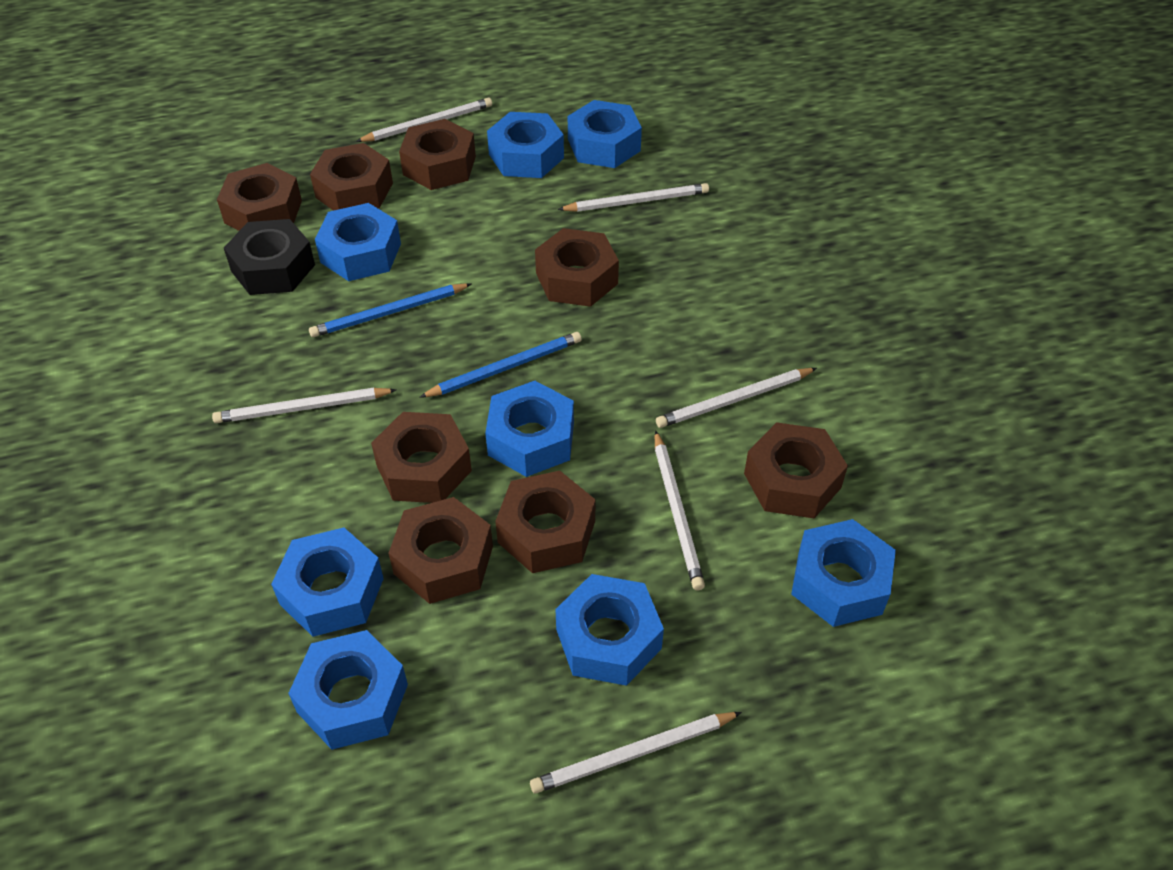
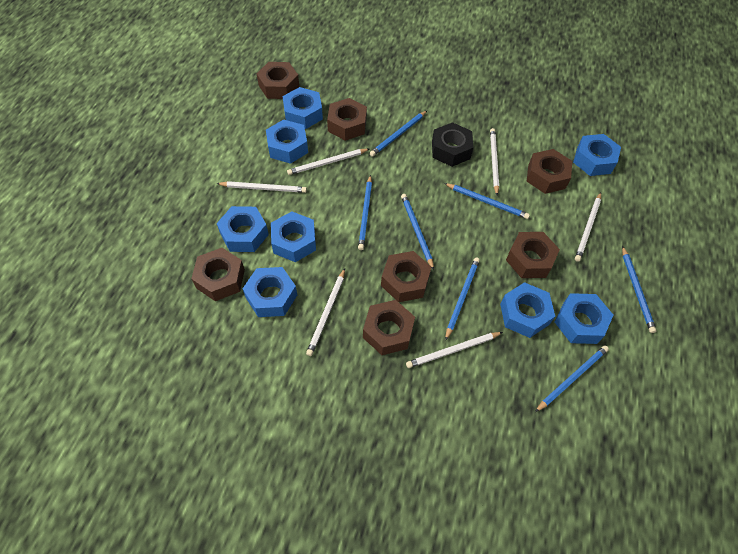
blue pencil: 2 -> 7
brown nut: 8 -> 7

